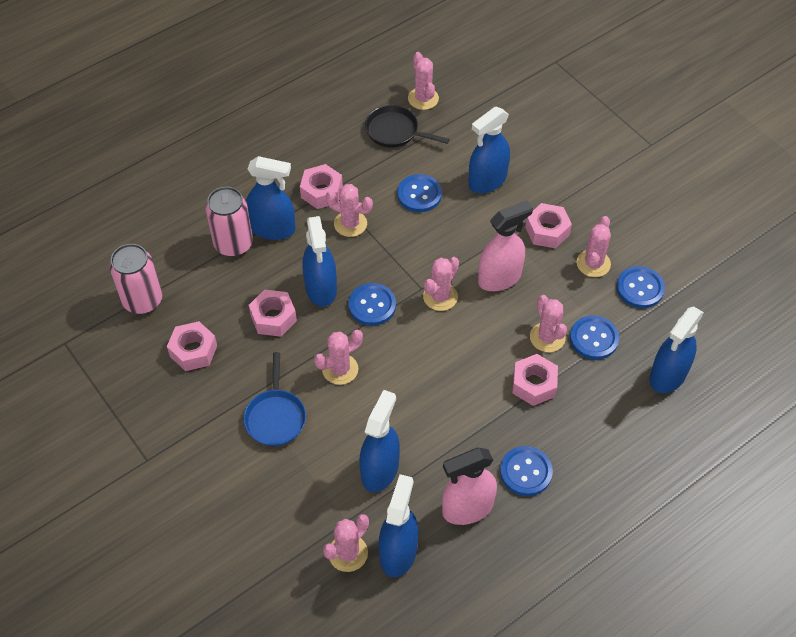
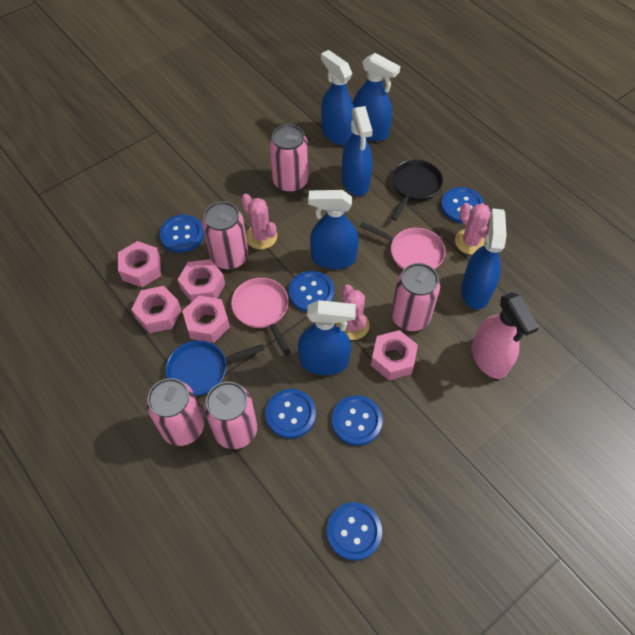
blue button: 5 -> 6
pink cactus: 7 -> 3
pink can: 2 -> 5
pink pan: 0 -> 2
pink spray bottle: 2 -> 1

